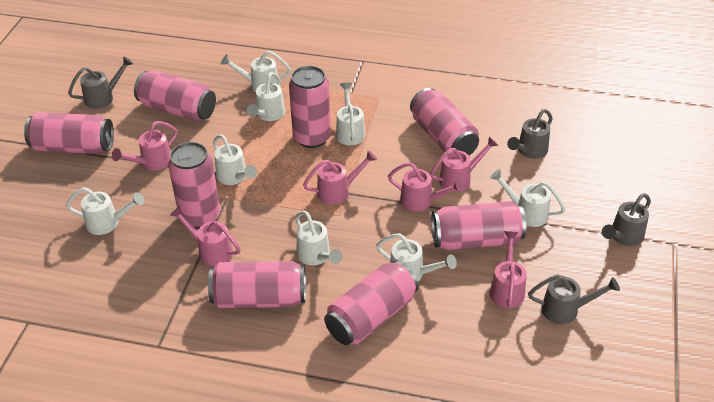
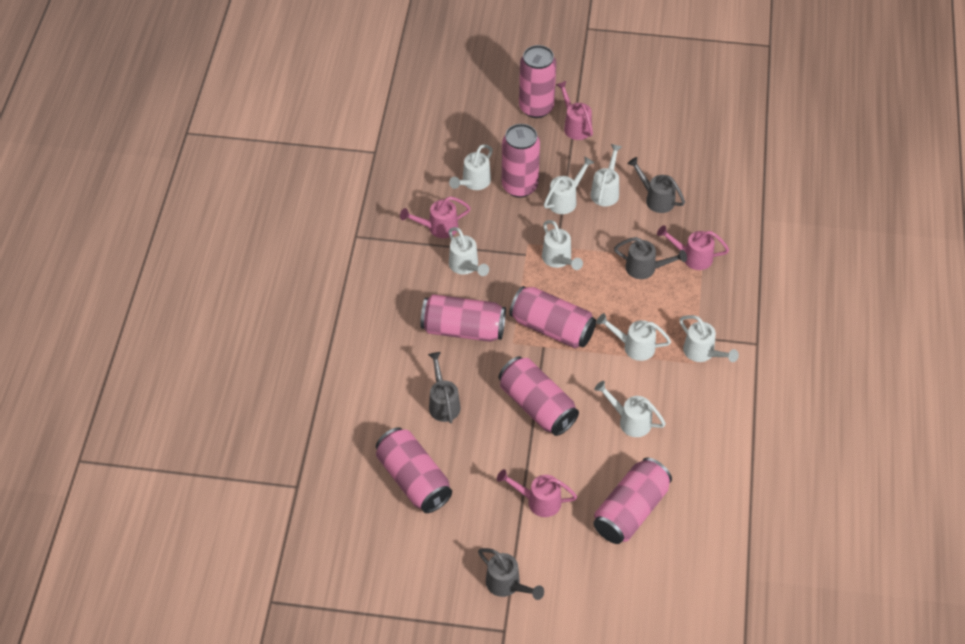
pink can: 8 -> 7
pink watering can: 6 -> 4

